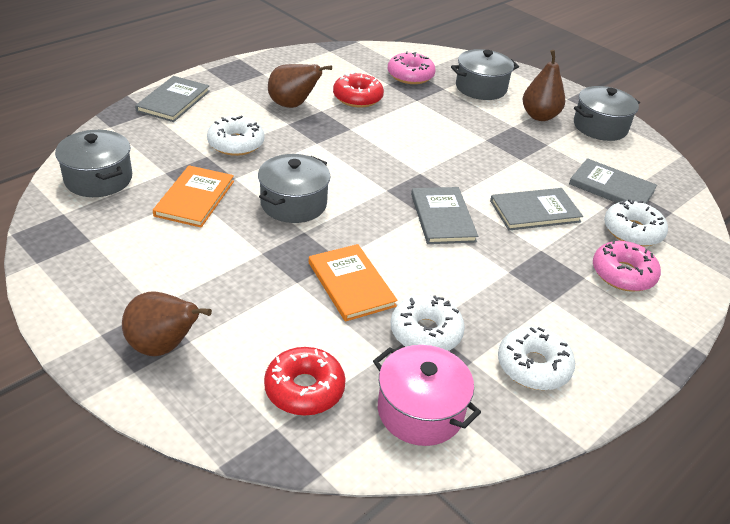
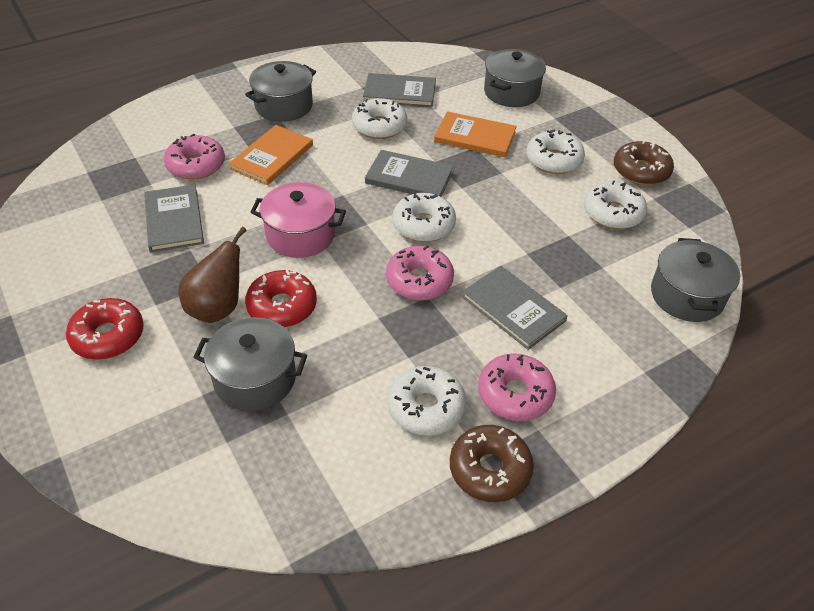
brown donut: 0 -> 2
brown pear: 3 -> 1
pink donut: 2 -> 3
white donut: 4 -> 5

